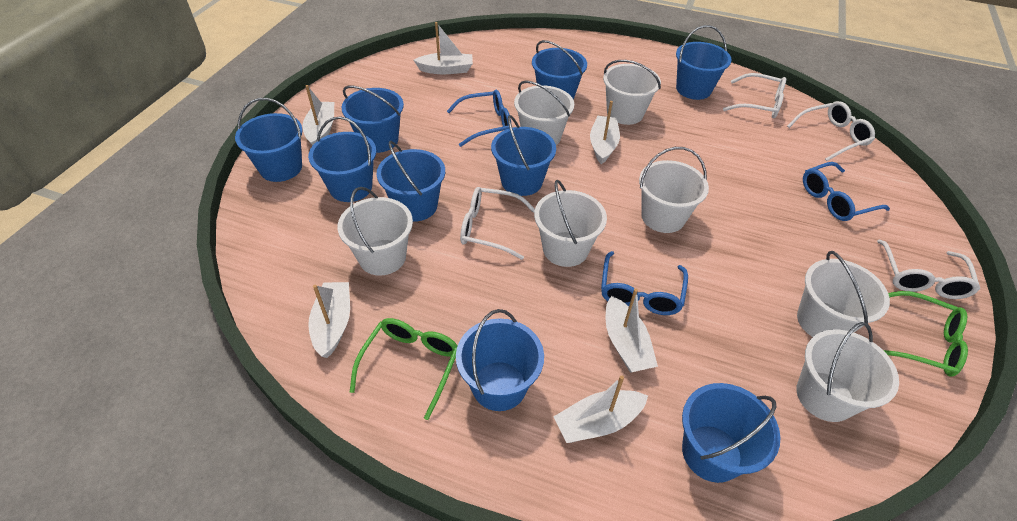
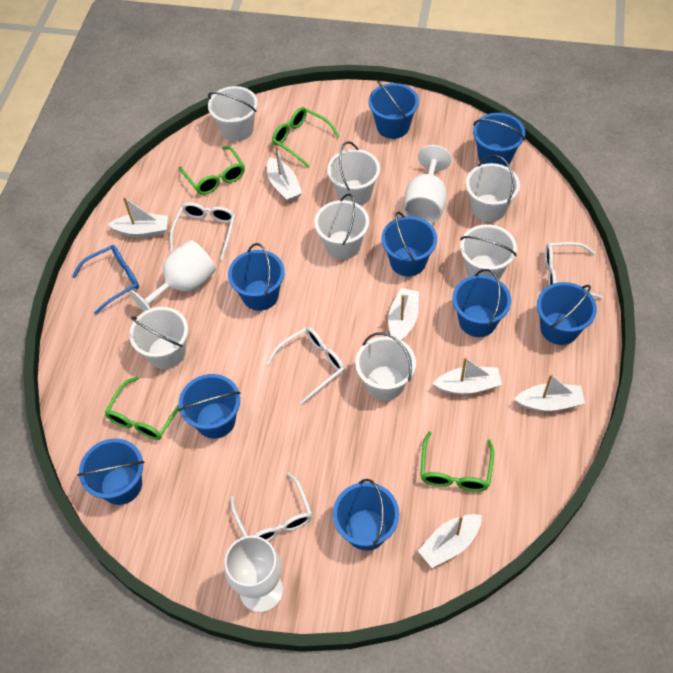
blue glasses: 3 -> 1
green glasses: 2 -> 4
white goblet: 0 -> 3

